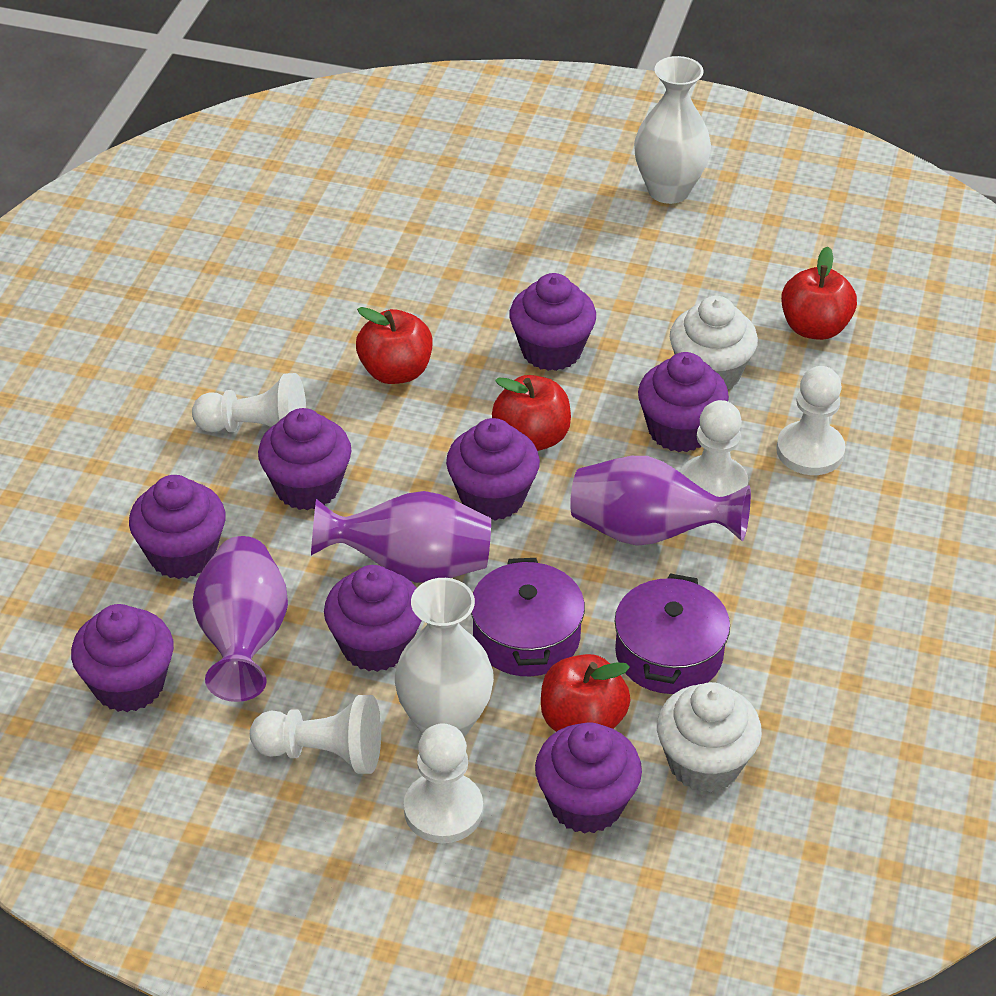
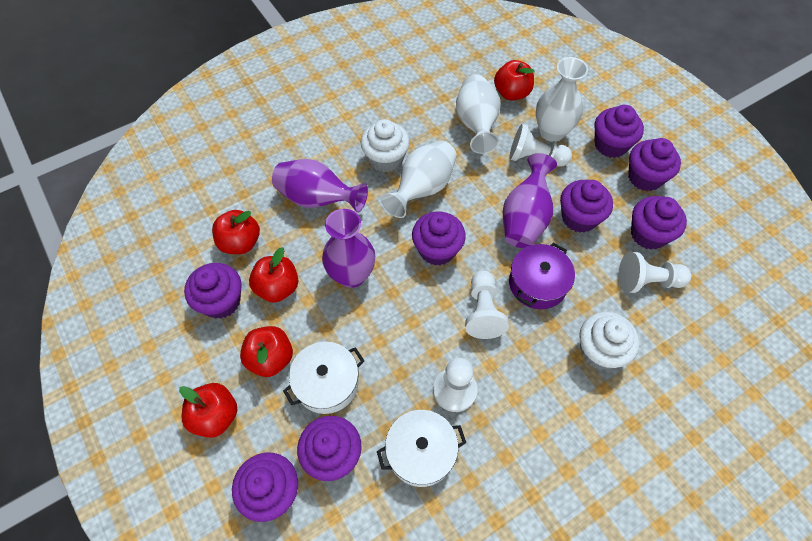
purple pot: 2 -> 1
red apple: 4 -> 5
white pawn: 5 -> 4
white pot: 0 -> 2
white vase: 2 -> 3

